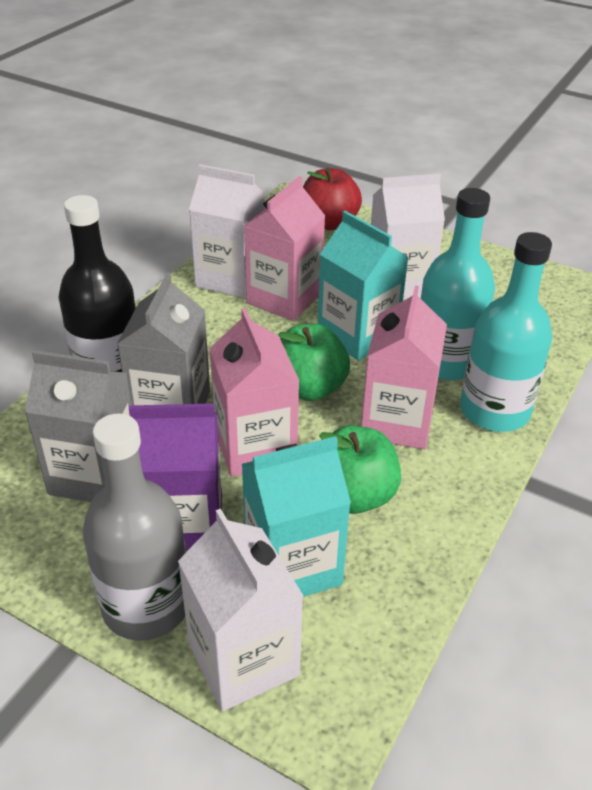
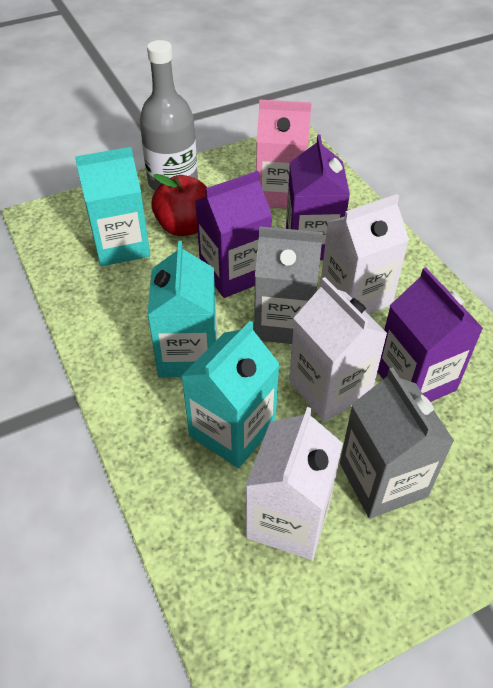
black bottle: 1 -> 0
green apple: 2 -> 0
pink carton: 3 -> 1
purple carton: 1 -> 3
turquoise bottle: 2 -> 0
turquoise carton: 2 -> 3

